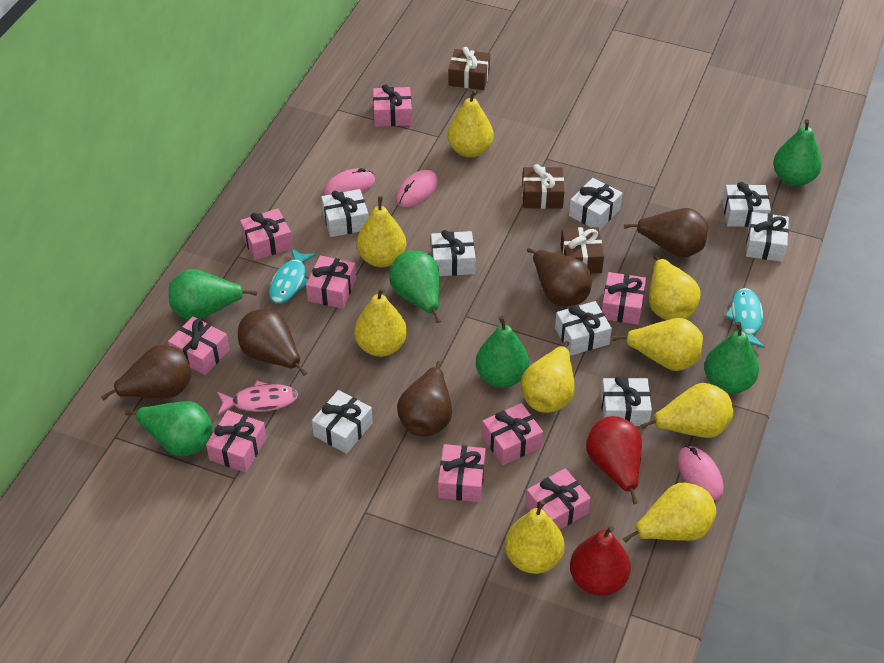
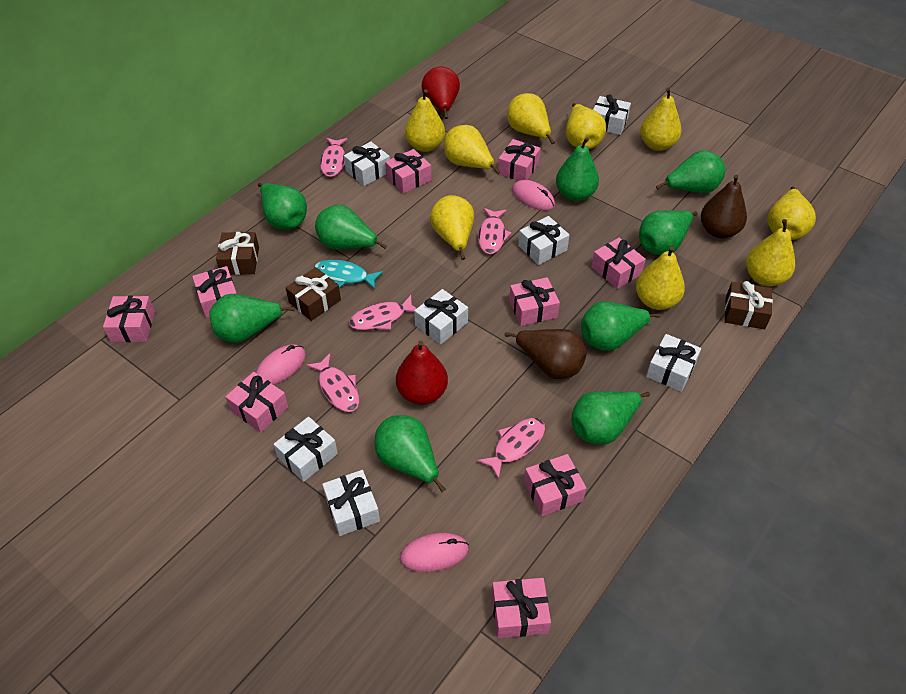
brown pear: 5 -> 2
green pear: 6 -> 9
pink fish: 1 -> 5
turquoise fish: 2 -> 1
white gift: 8 -> 7

